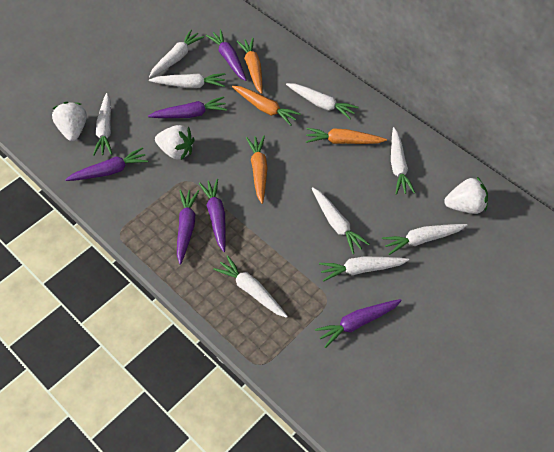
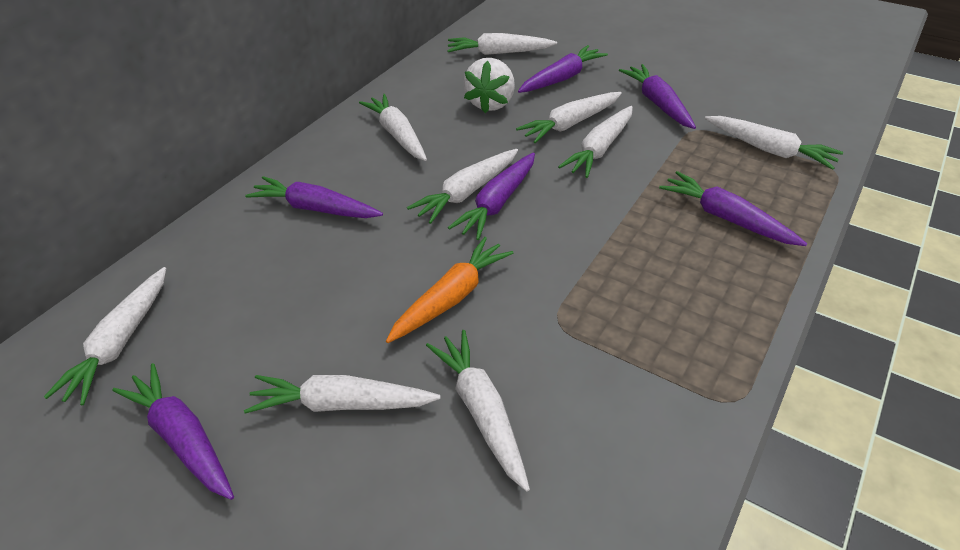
orange carrot: 4 -> 1
white strawberry: 3 -> 1

